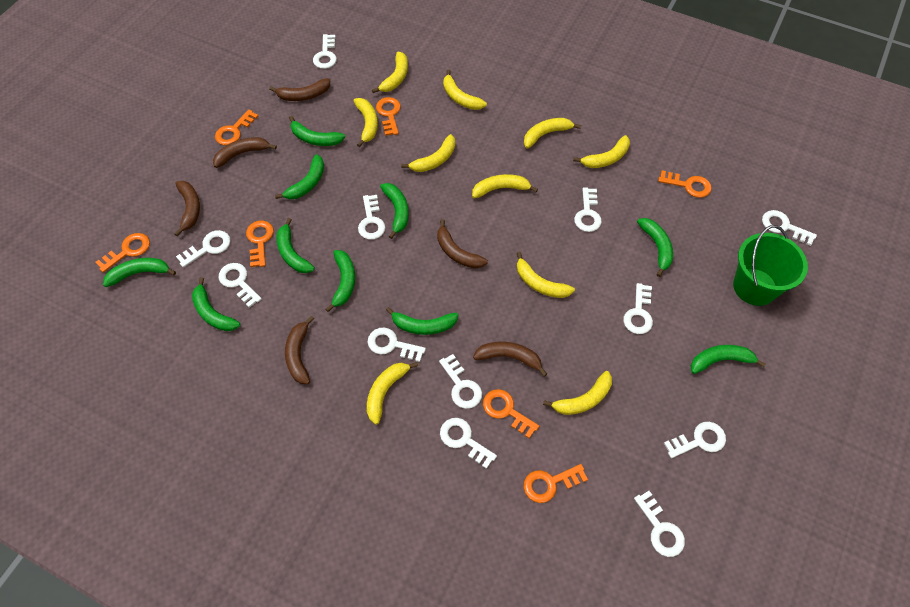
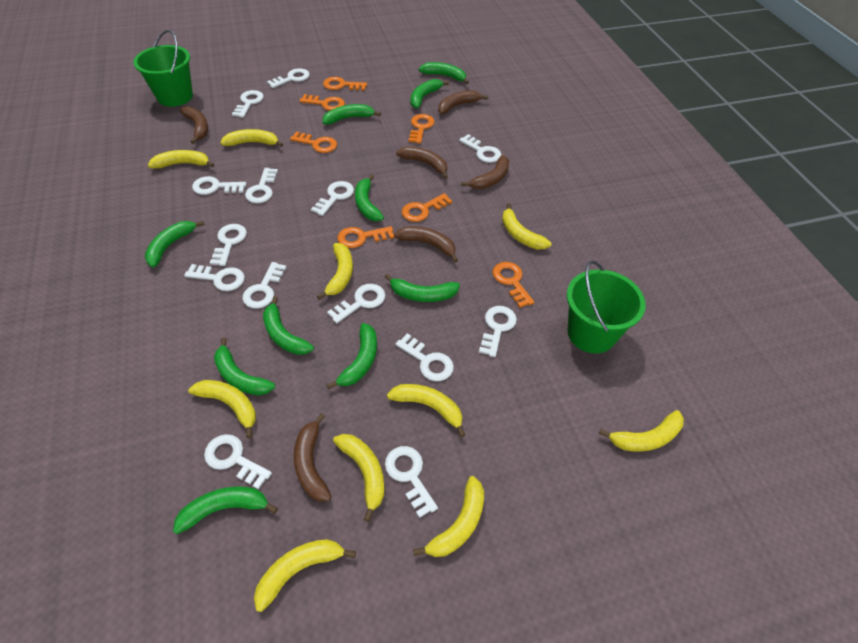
green bucket: 1 -> 2
white key: 12 -> 14

